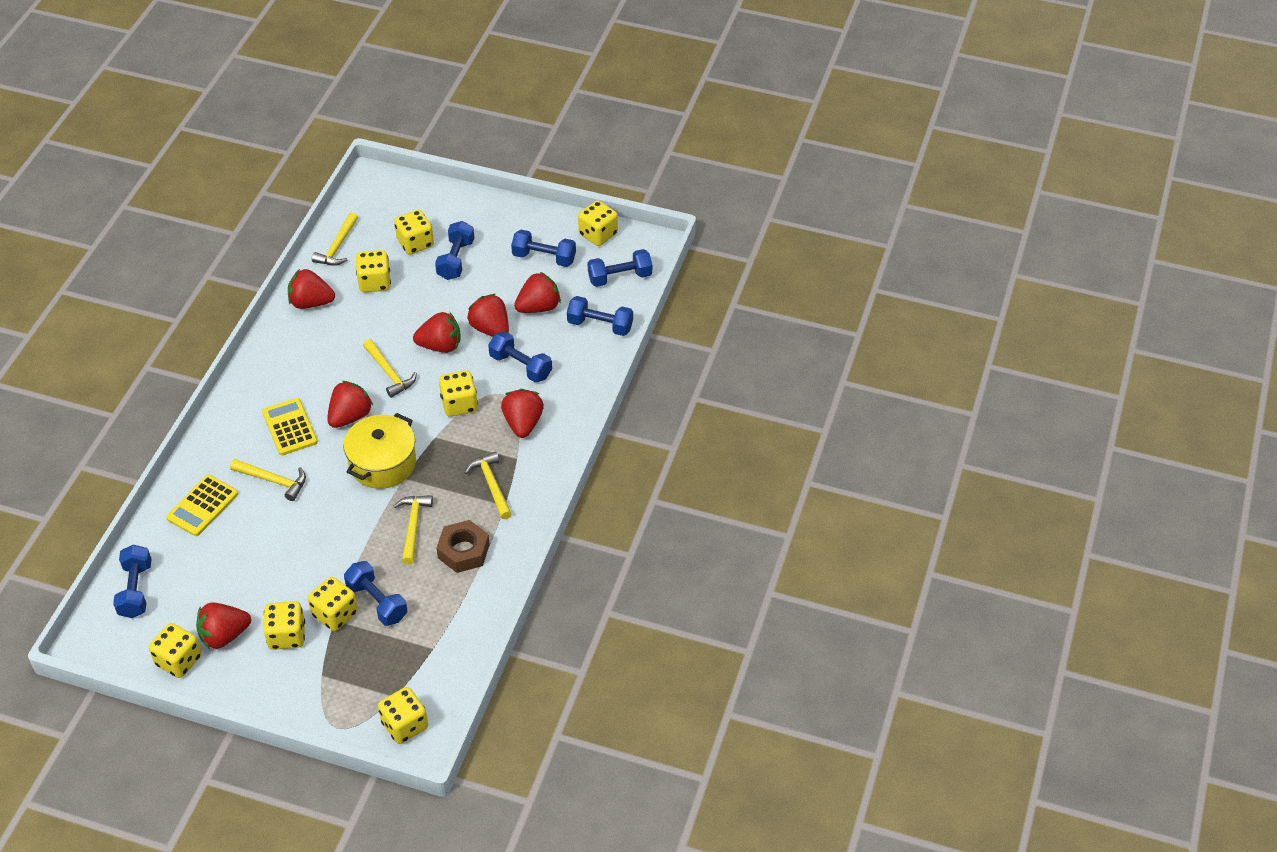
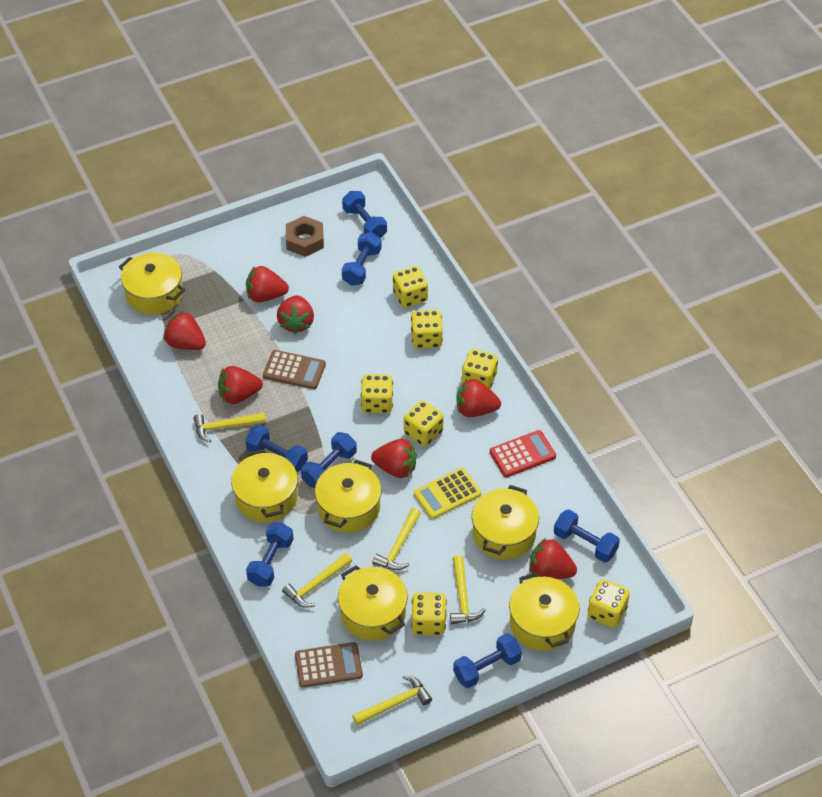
brown calculator: 0 -> 2
red calculator: 0 -> 1
yellow calculator: 2 -> 1
yellow dice: 8 -> 7
yellow pot: 1 -> 6

